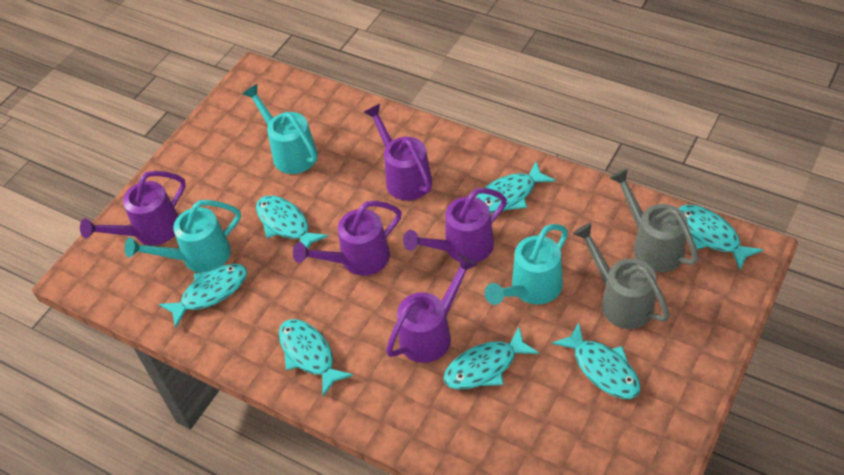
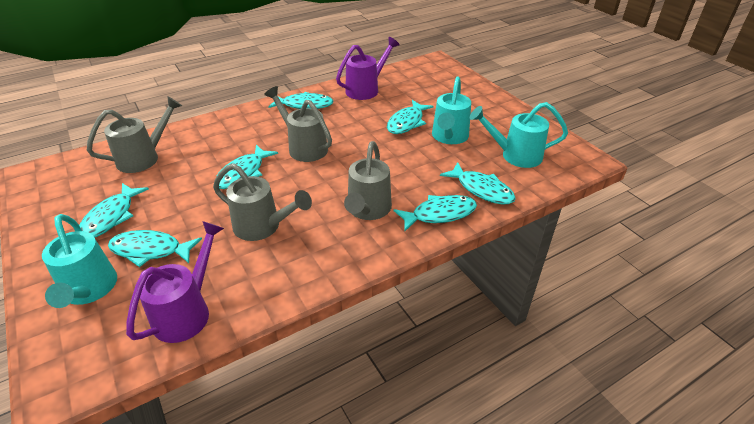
grey watering can: 2 -> 4
purple watering can: 5 -> 2

